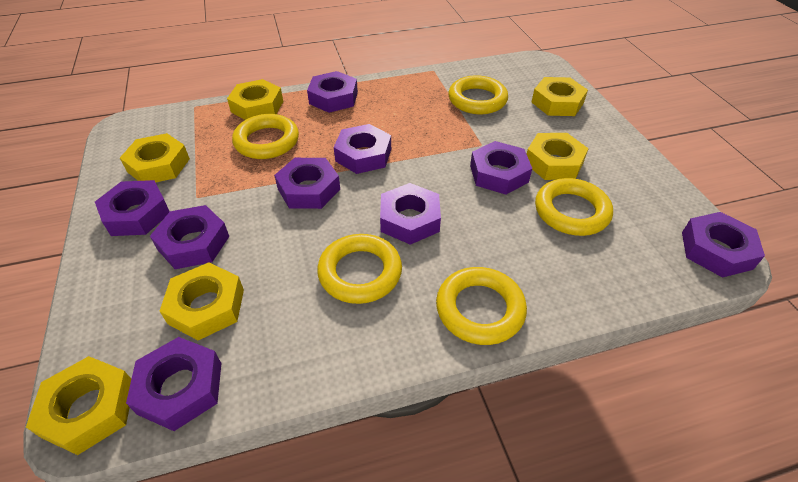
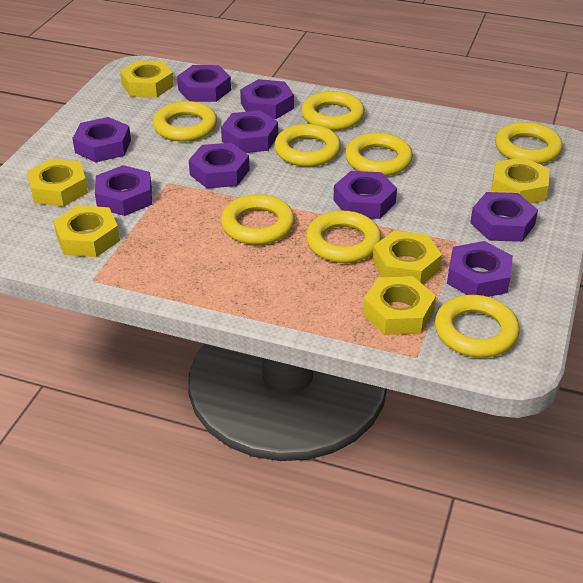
yellow ring: 5 -> 8

